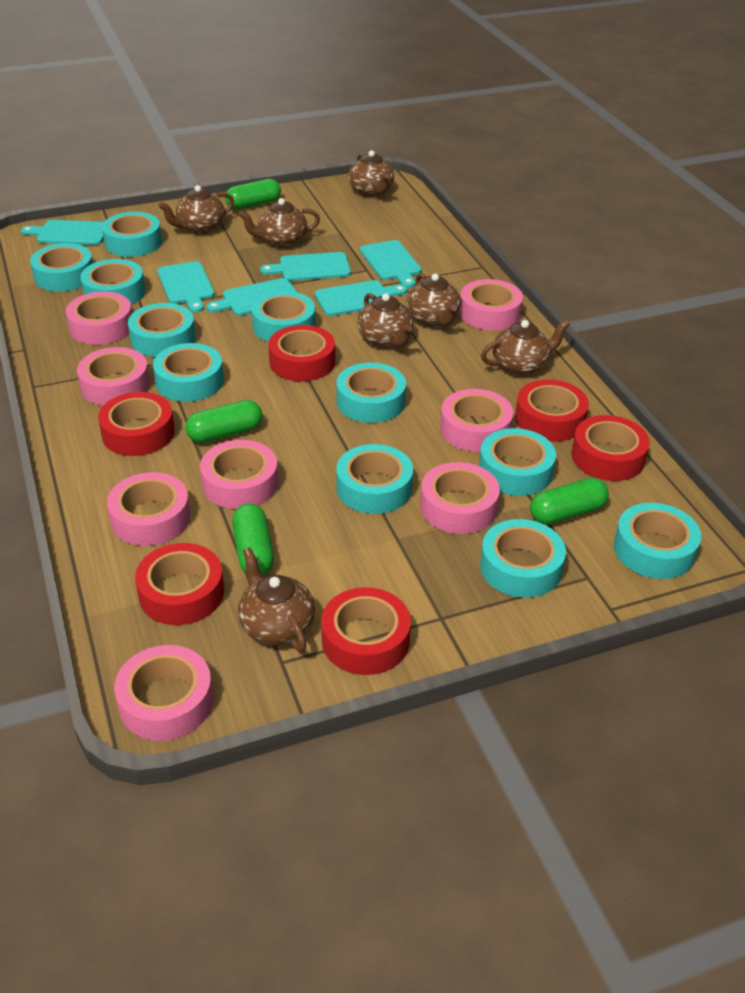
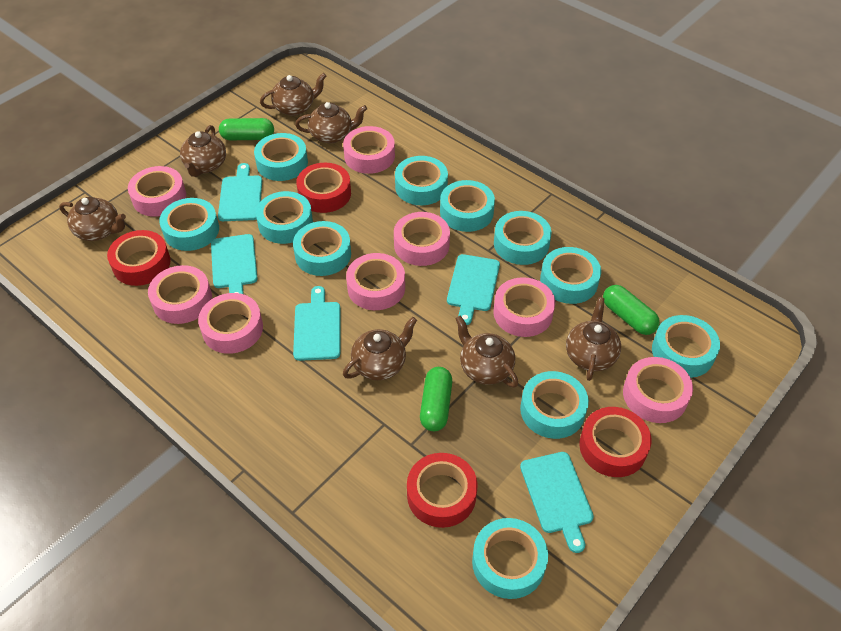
green capsule: 4 -> 3
red tape: 6 -> 4
turquoise cutting board: 6 -> 5

